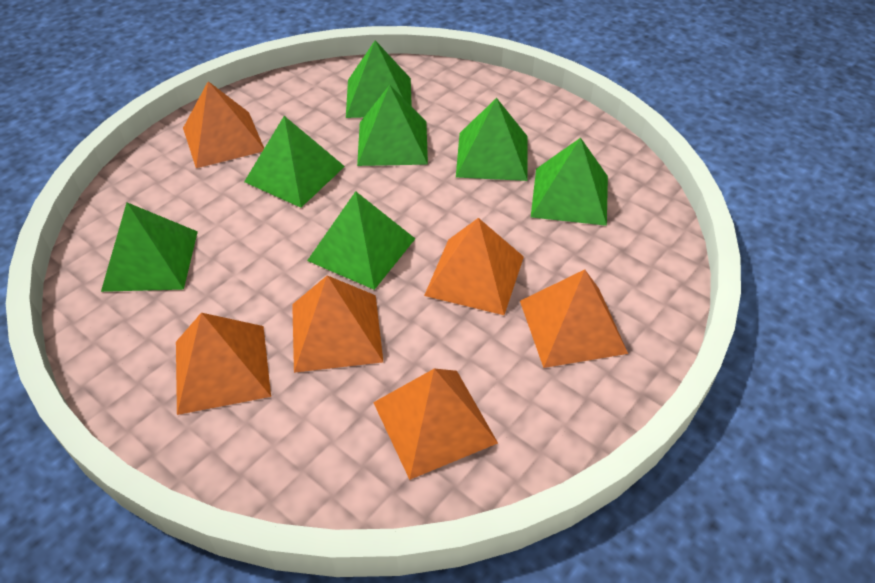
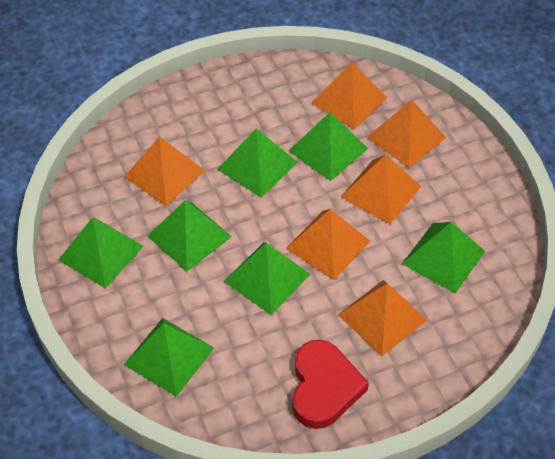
red heart: 0 -> 1

